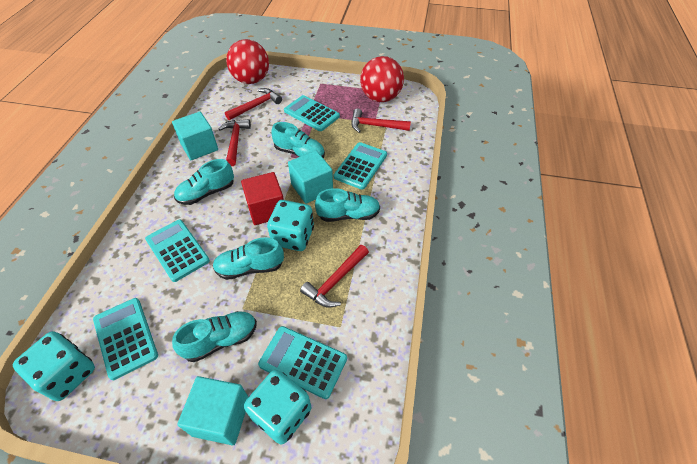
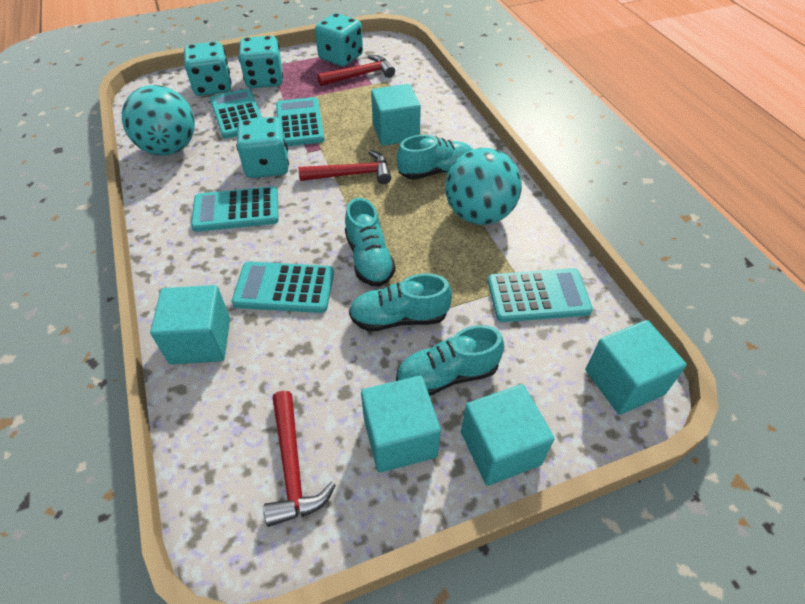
red ball: 2 -> 0
red cube: 1 -> 0
red hammer: 4 -> 3
turquoise ball: 0 -> 2
turquoise cube: 3 -> 5
turquoise dice: 3 -> 4
turquoise shoe: 5 -> 4

